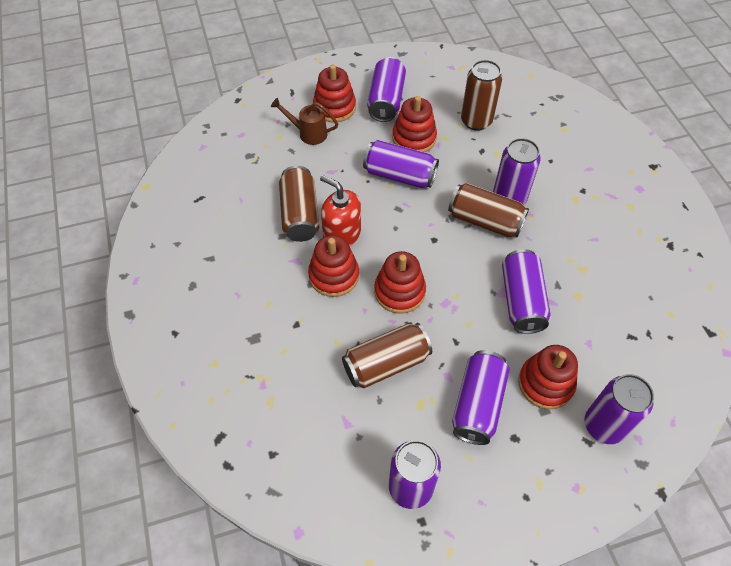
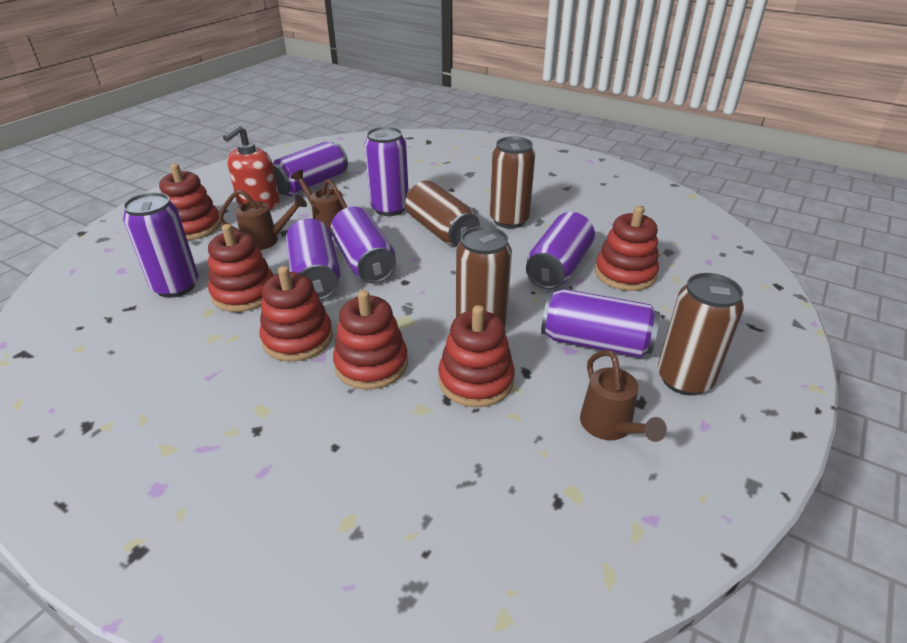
brown watering can: 1 -> 3
red stacking toy: 5 -> 6

